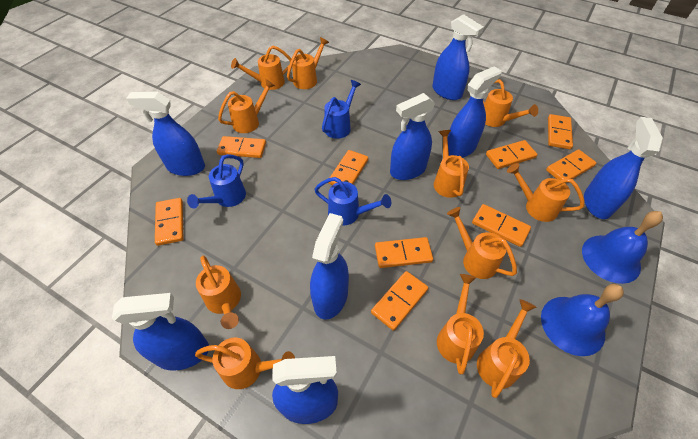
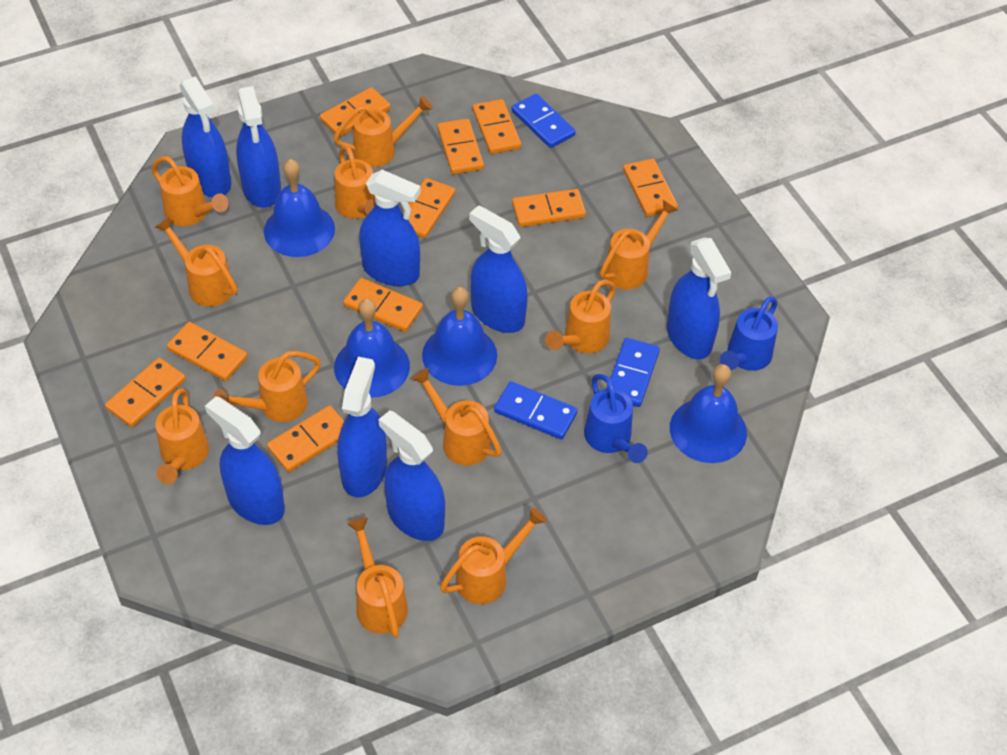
blue bell: 2 -> 4
blue domino: 0 -> 3
blue watering can: 3 -> 2
orange domino: 9 -> 10

